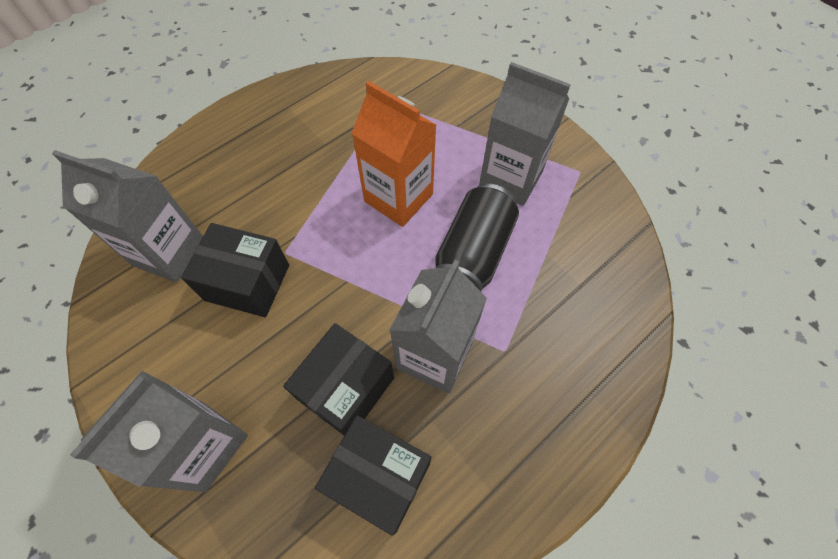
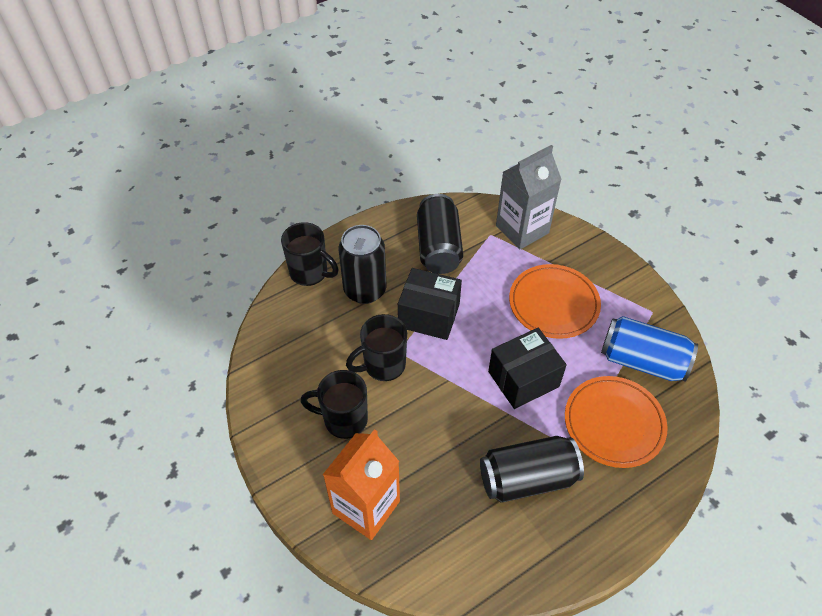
black box: 3 -> 2
black can: 1 -> 3
black mug: 0 -> 3
blue can: 0 -> 1
grey carton: 4 -> 1
orange plate: 0 -> 2

